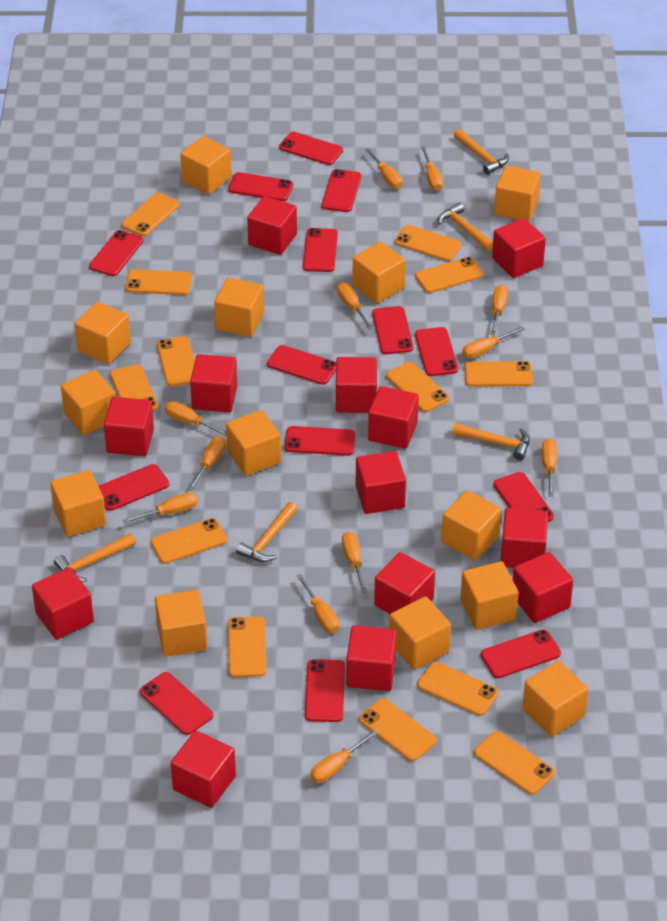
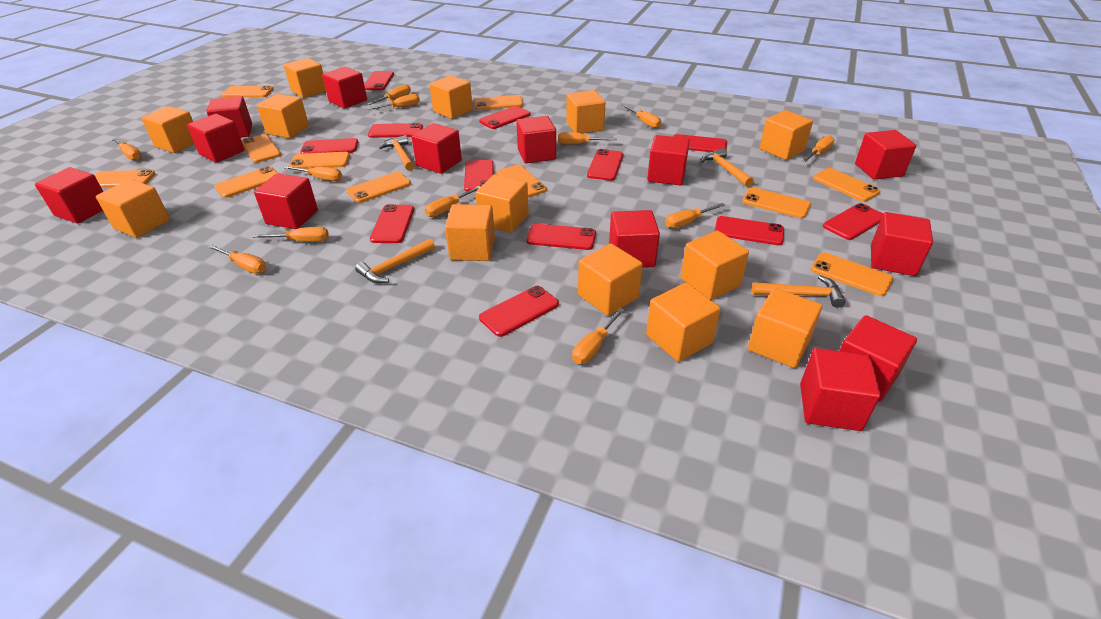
orange hammer: 5 -> 4
orange phone: 13 -> 11
red phone: 14 -> 12

